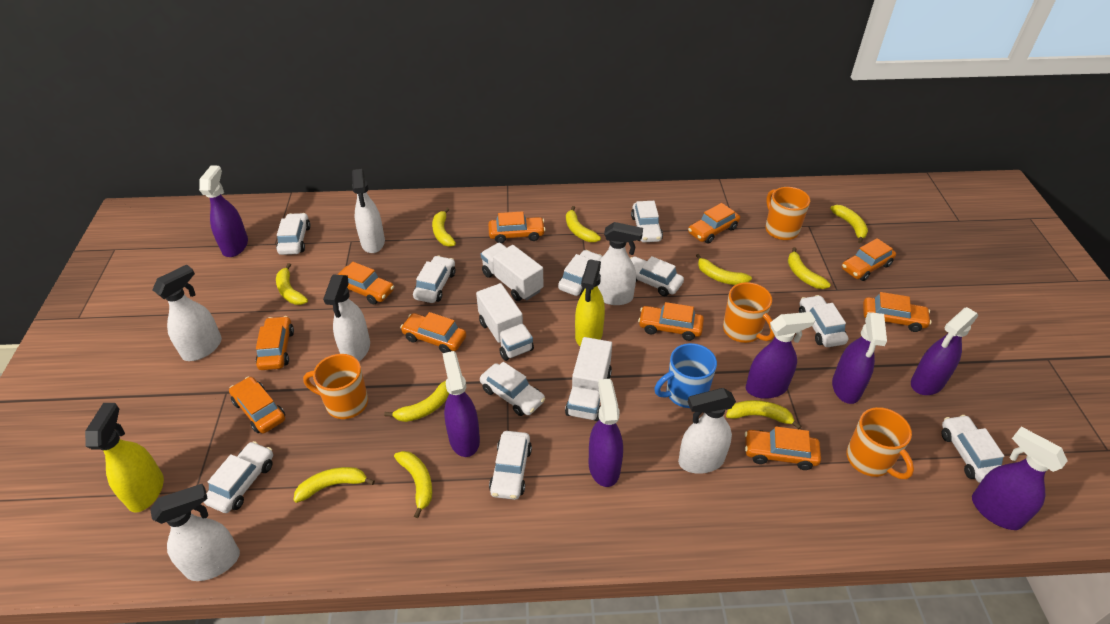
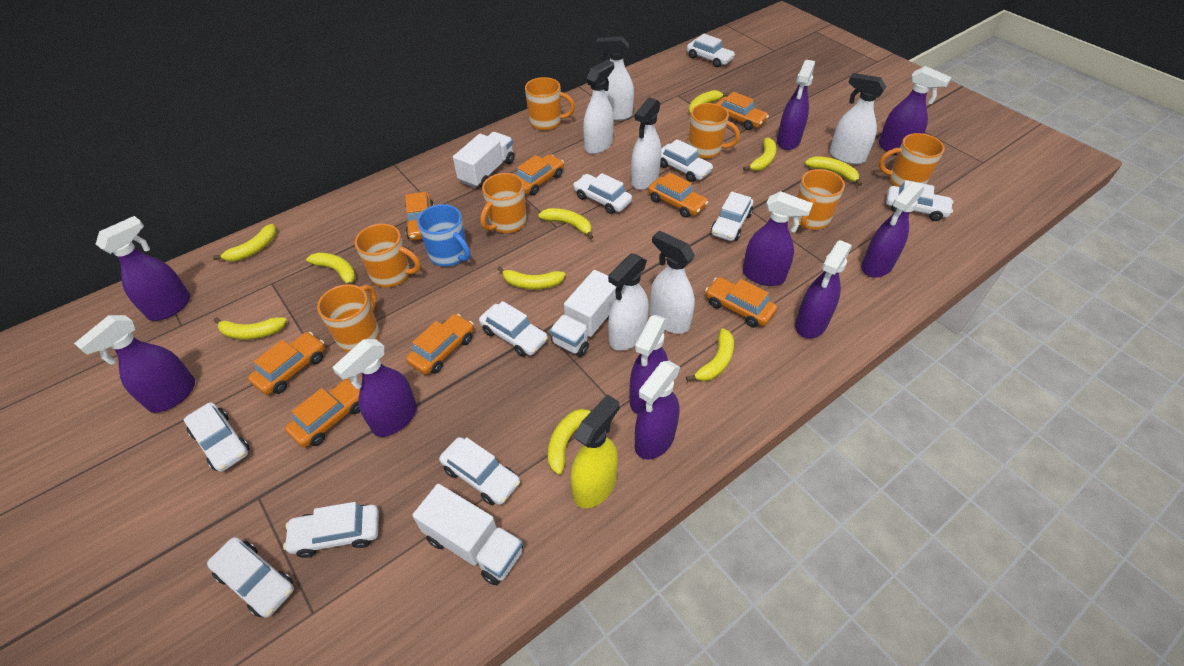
orange car: 10 -> 8
orange mug: 4 -> 7
purple spray bottle: 7 -> 10
yellow spray bottle: 2 -> 1

